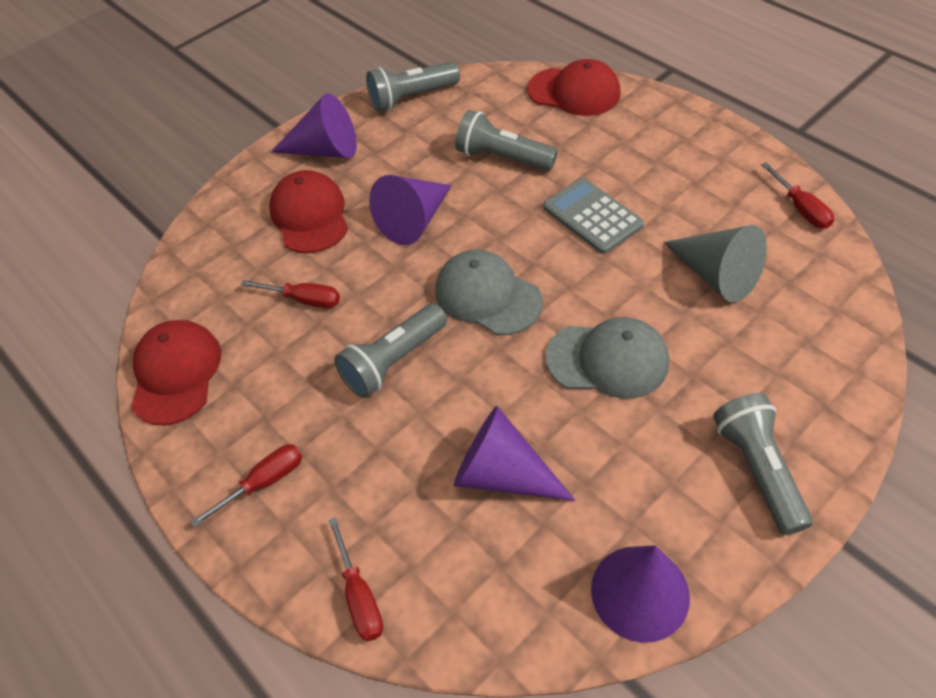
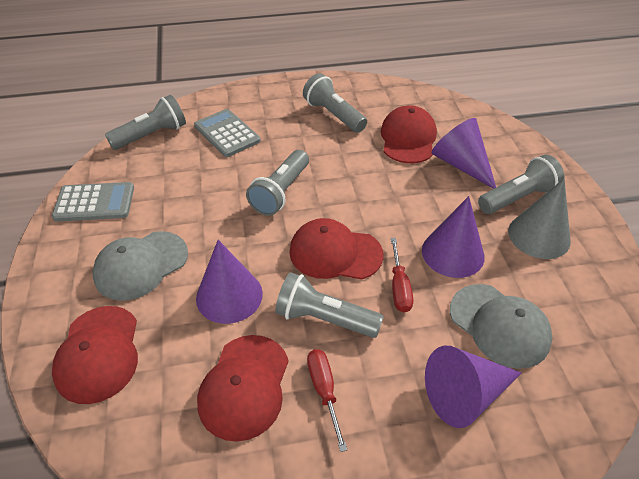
grey calculator: 1 -> 2
grey flashlight: 4 -> 5
red cap: 3 -> 4
red screwdriver: 4 -> 2

